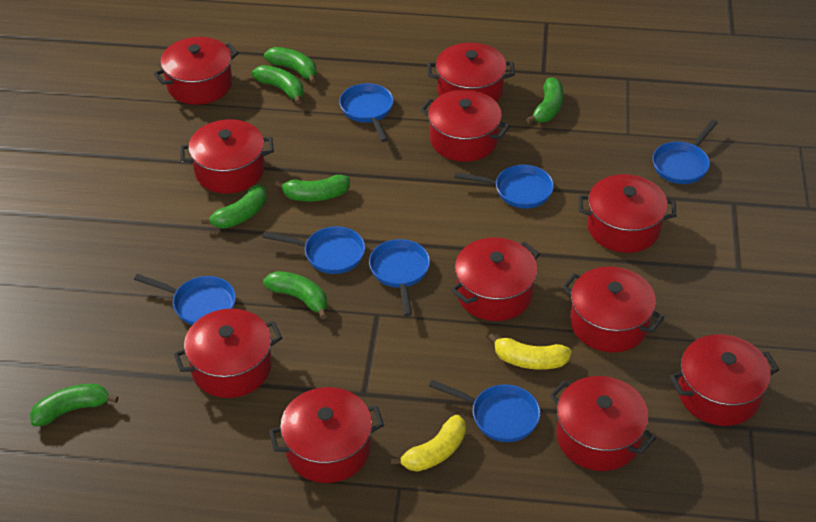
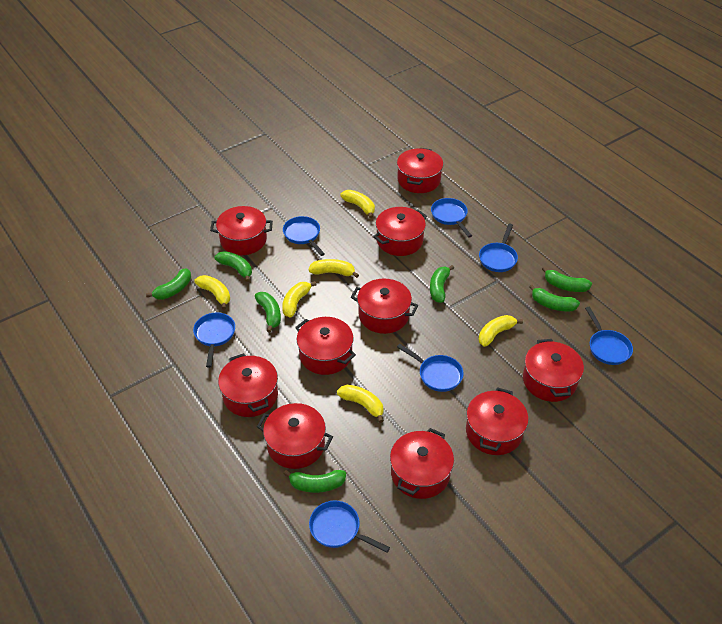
red pot: 11 -> 10
yellow banana: 2 -> 6

